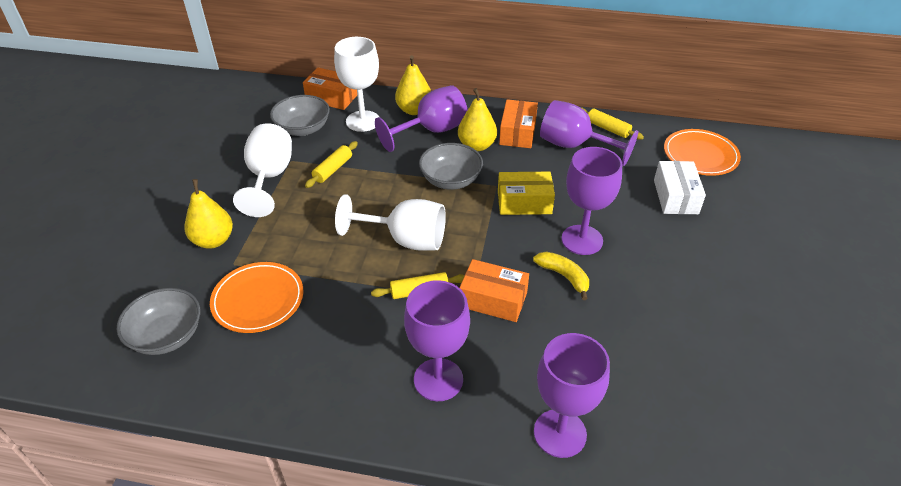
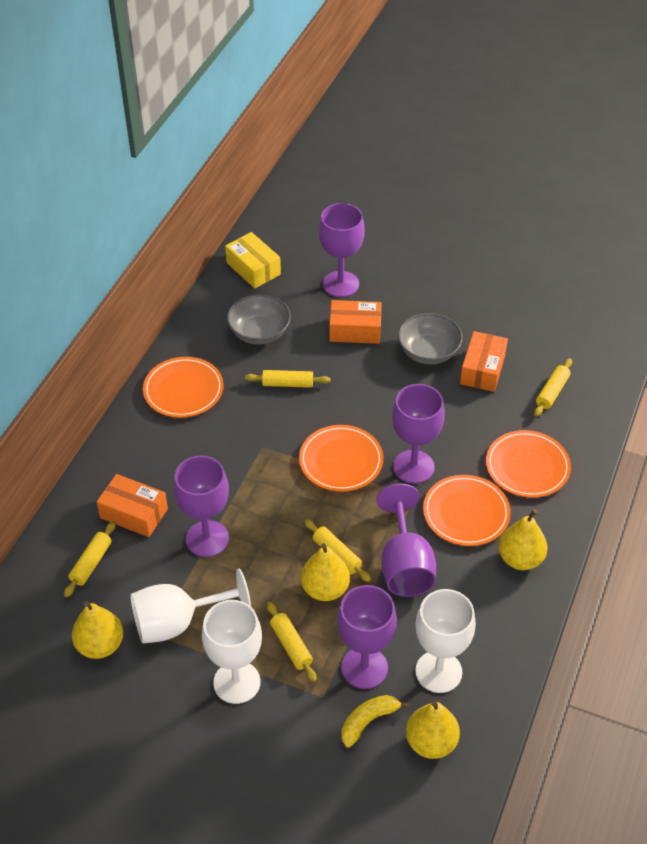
grey bowl: 3 -> 2
orange plate: 2 -> 4
white box: 1 -> 0
yellow pear: 3 -> 4
yellow rolling pin: 3 -> 5

